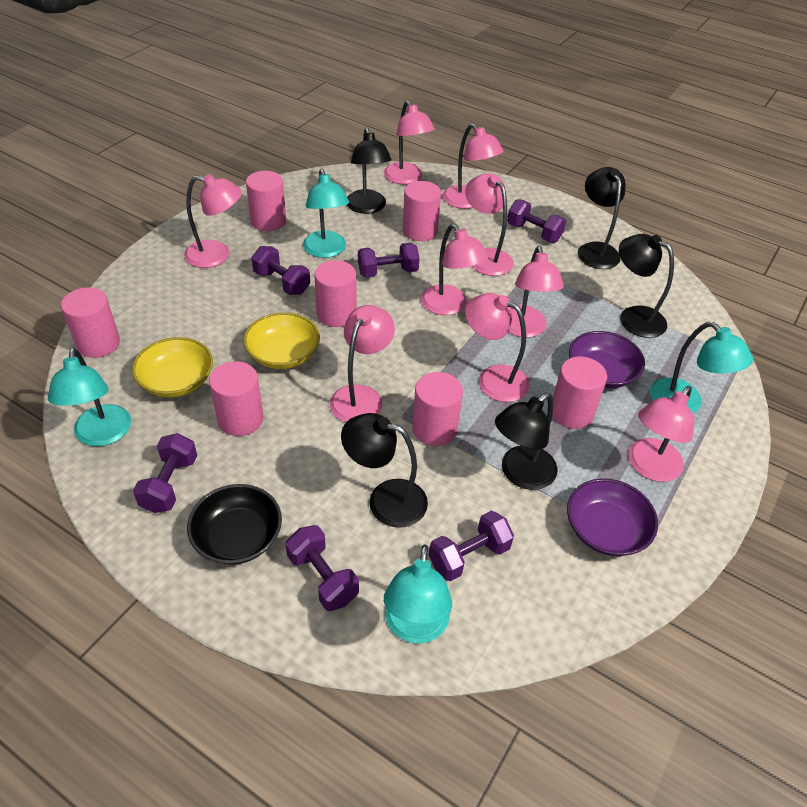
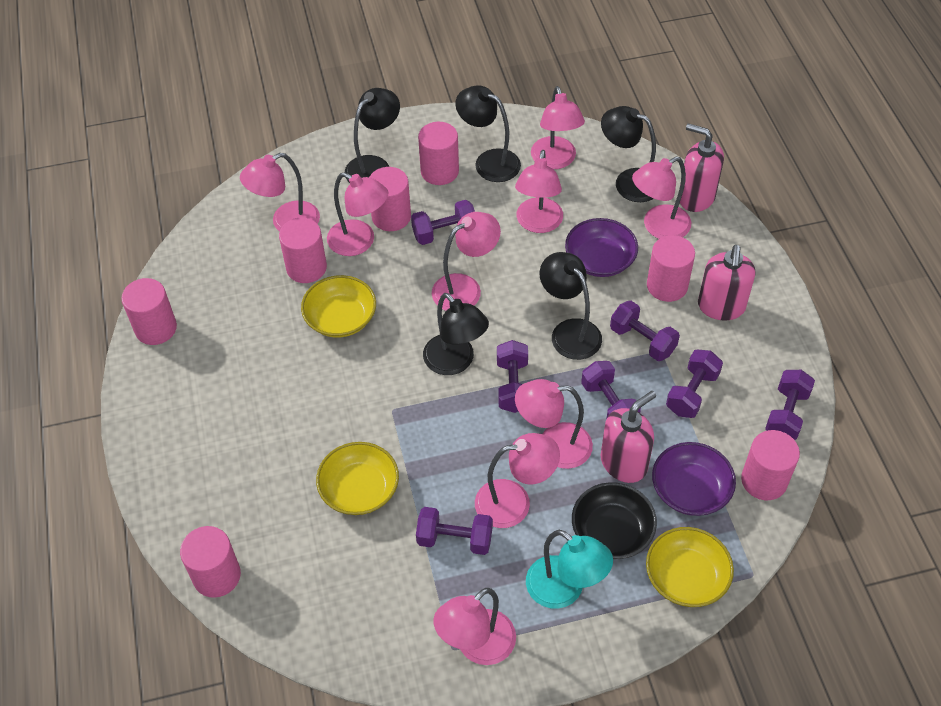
pink soap dispenser: 0 -> 3
purple dumbbell: 6 -> 7
turquoise lamp: 4 -> 1
yellow bowl: 2 -> 3

